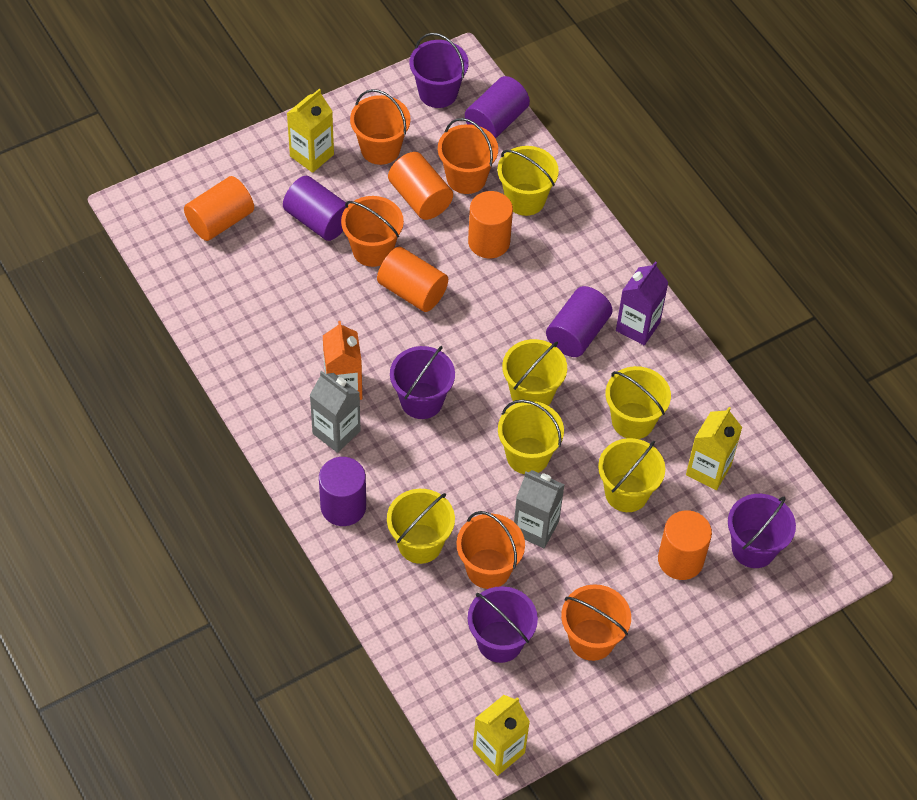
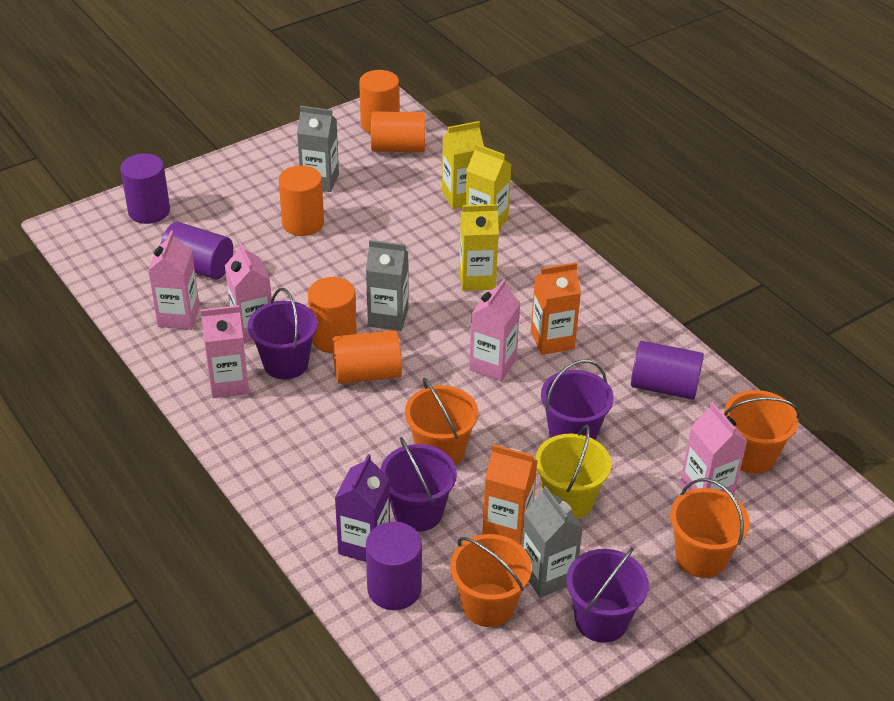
grey carton: 2 -> 3
orange bucket: 5 -> 4
orange carton: 1 -> 2
pink carton: 0 -> 5
yellow bucket: 6 -> 1

